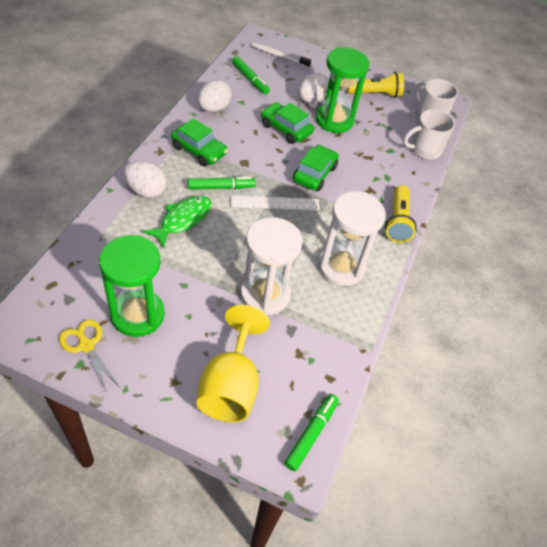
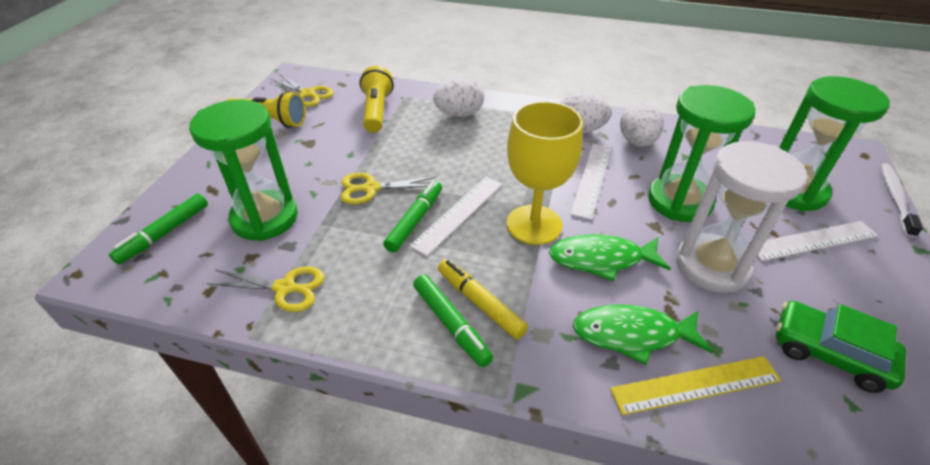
green car: 3 -> 1
green fish: 1 -> 2
green hourglass: 2 -> 3
white hourglass: 2 -> 1
white mug: 2 -> 0
white ruler: 1 -> 3
yellow marker: 0 -> 1
yellow ruler: 0 -> 1
yellow scissors: 1 -> 3

